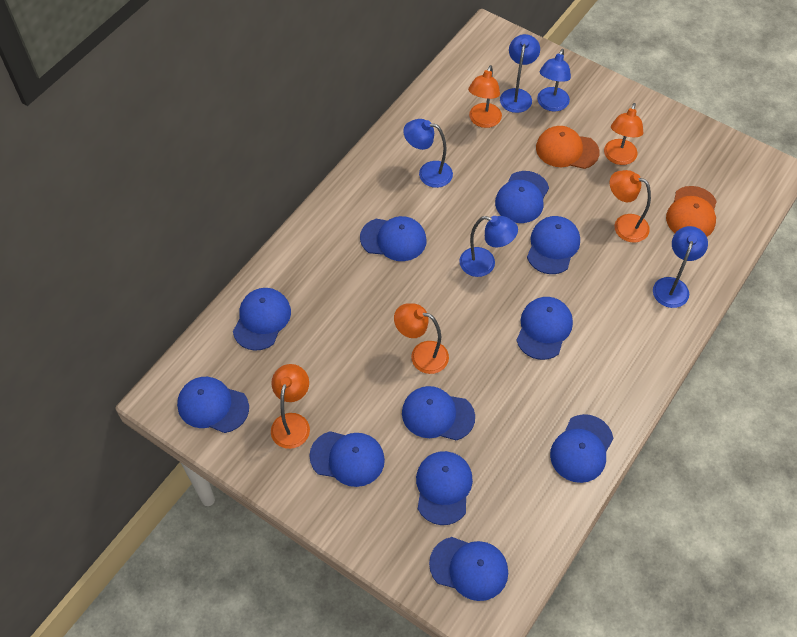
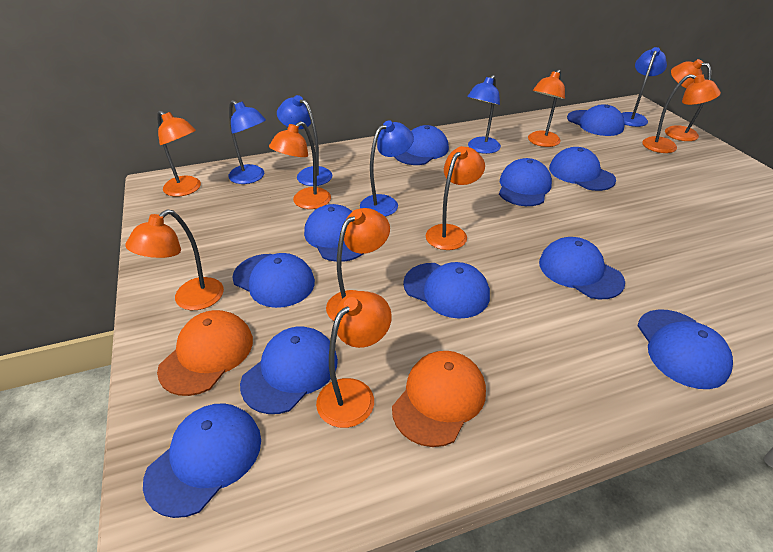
orange lamp: 5 -> 9

